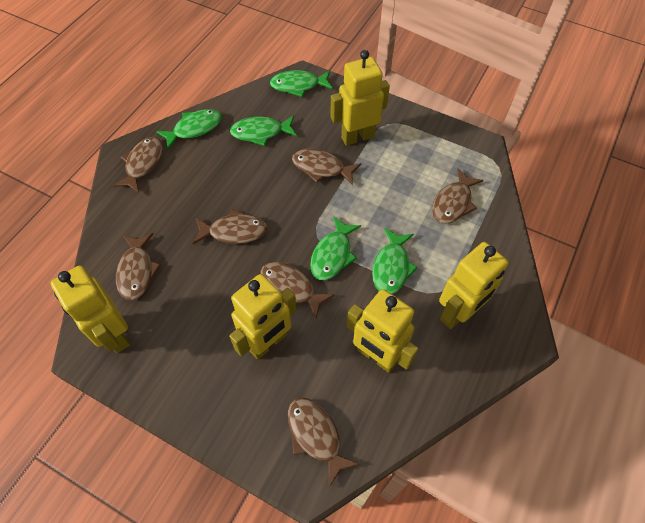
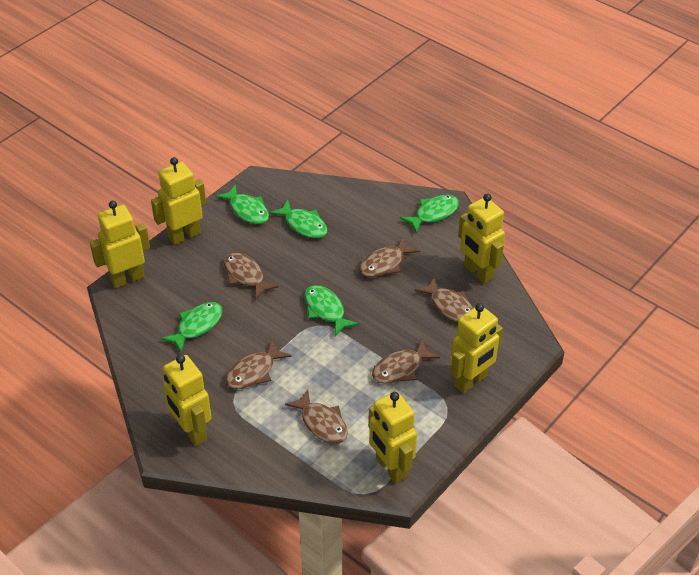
brown fish: 7 -> 6
yellow robot: 5 -> 6

